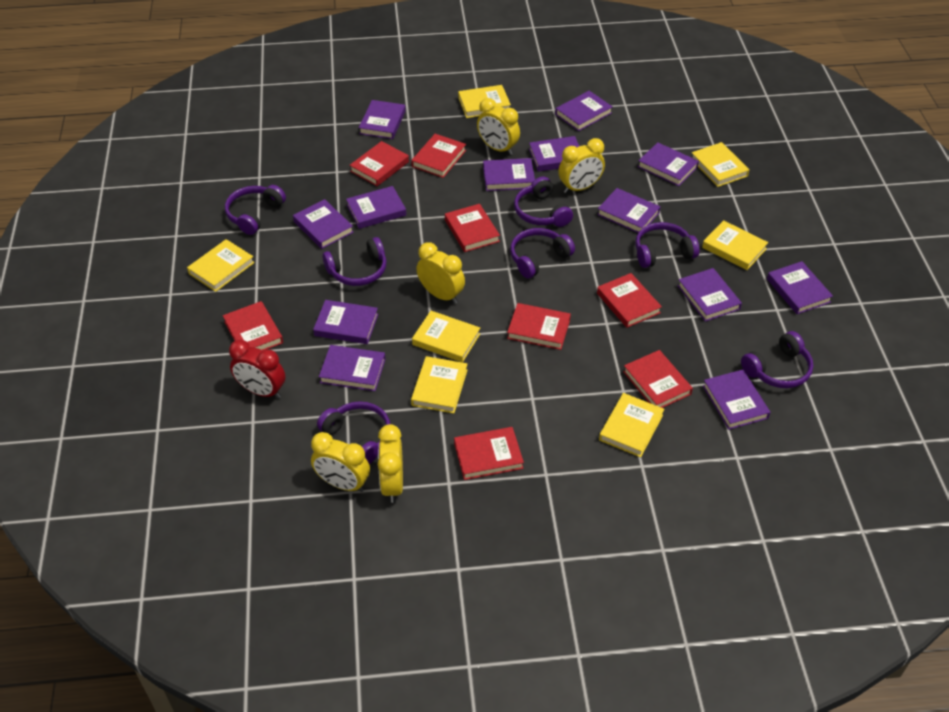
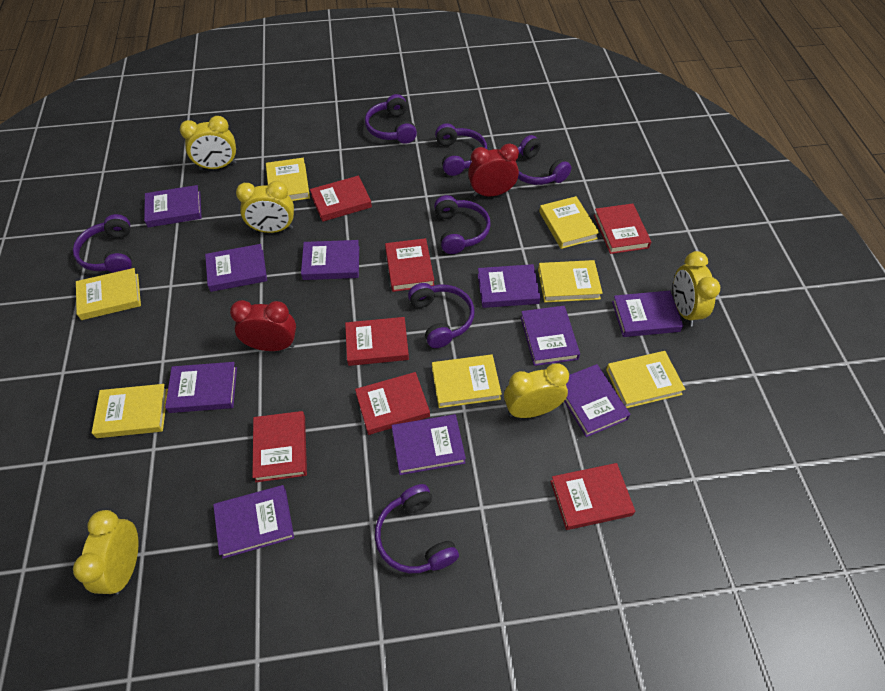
purple book: 13 -> 10
red book: 8 -> 7
red clock: 1 -> 2

